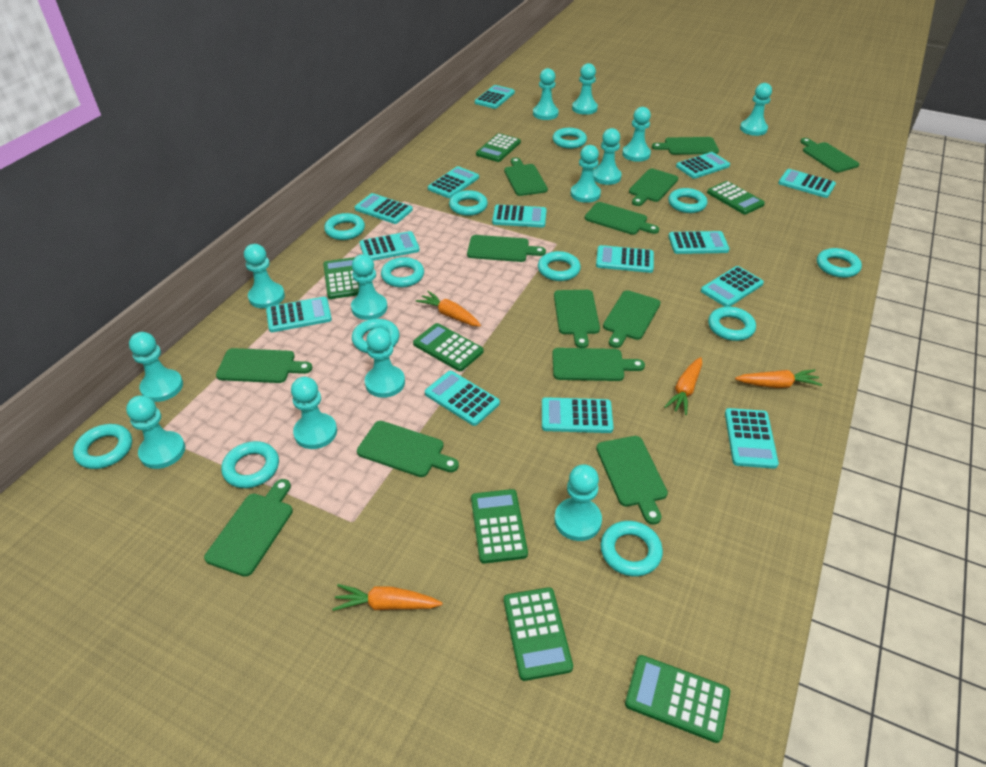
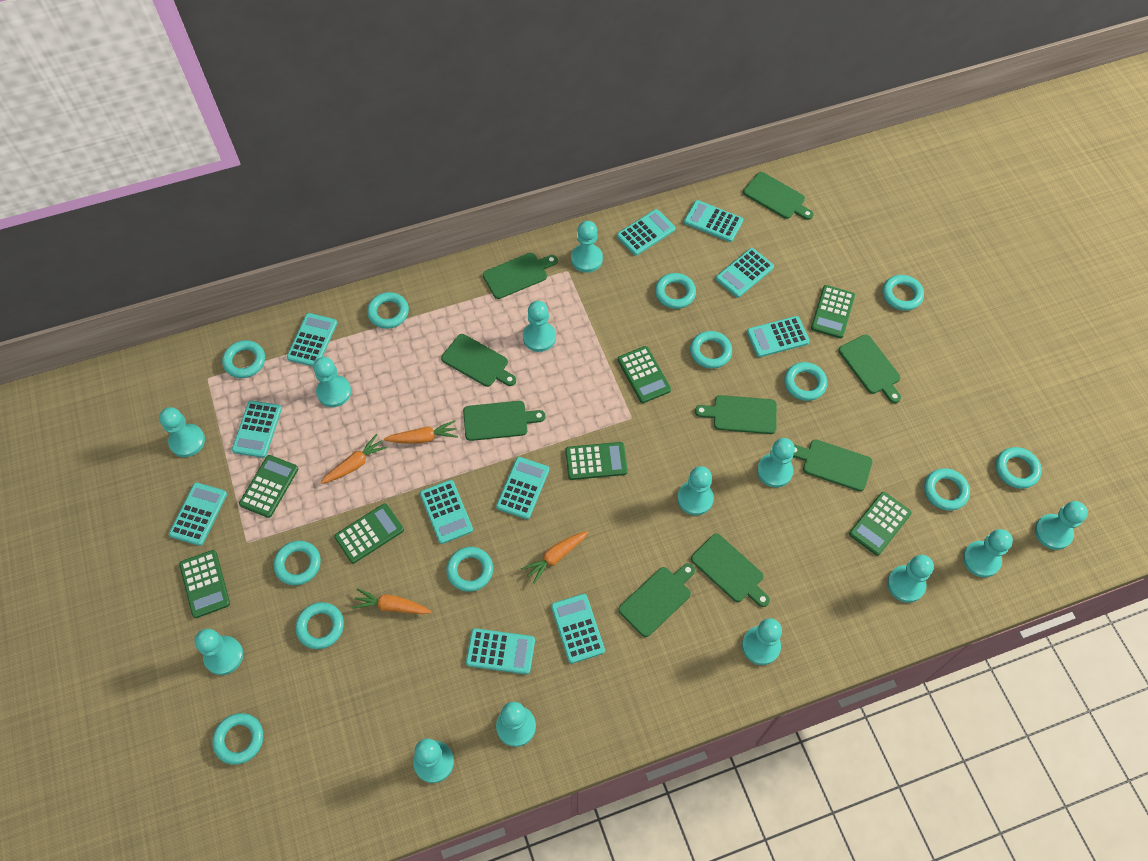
green cutting board: 13 -> 9
turquoise calculator: 14 -> 11

